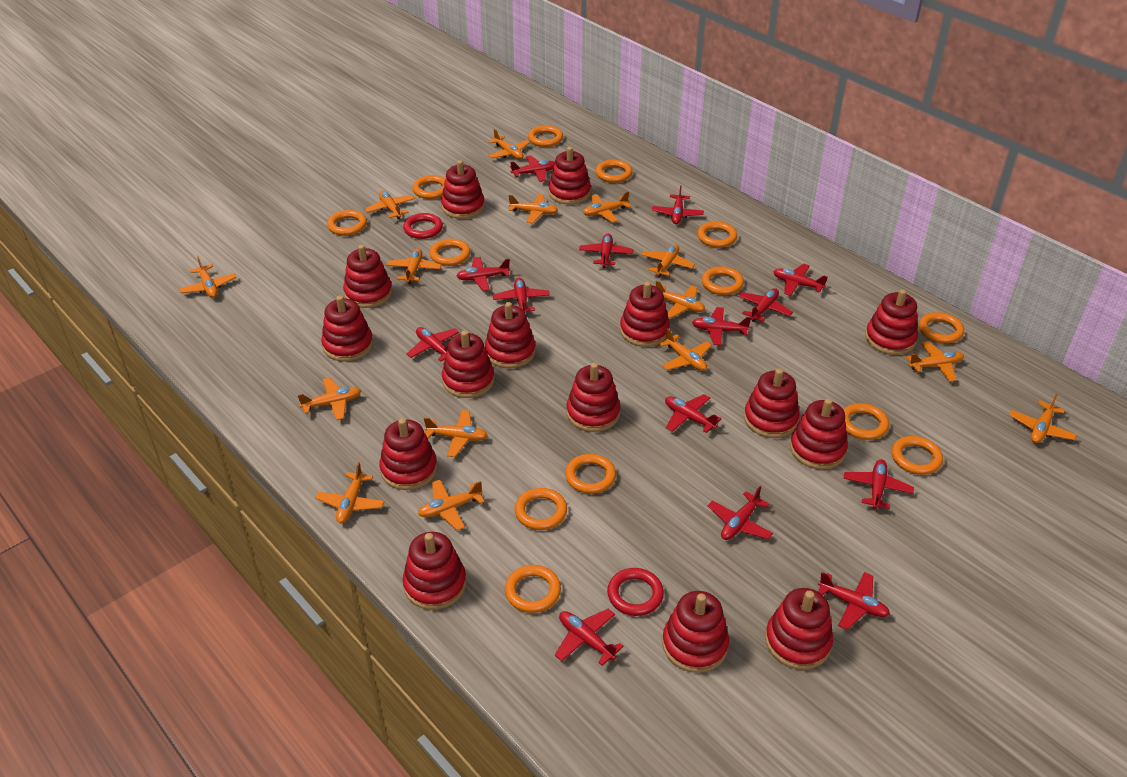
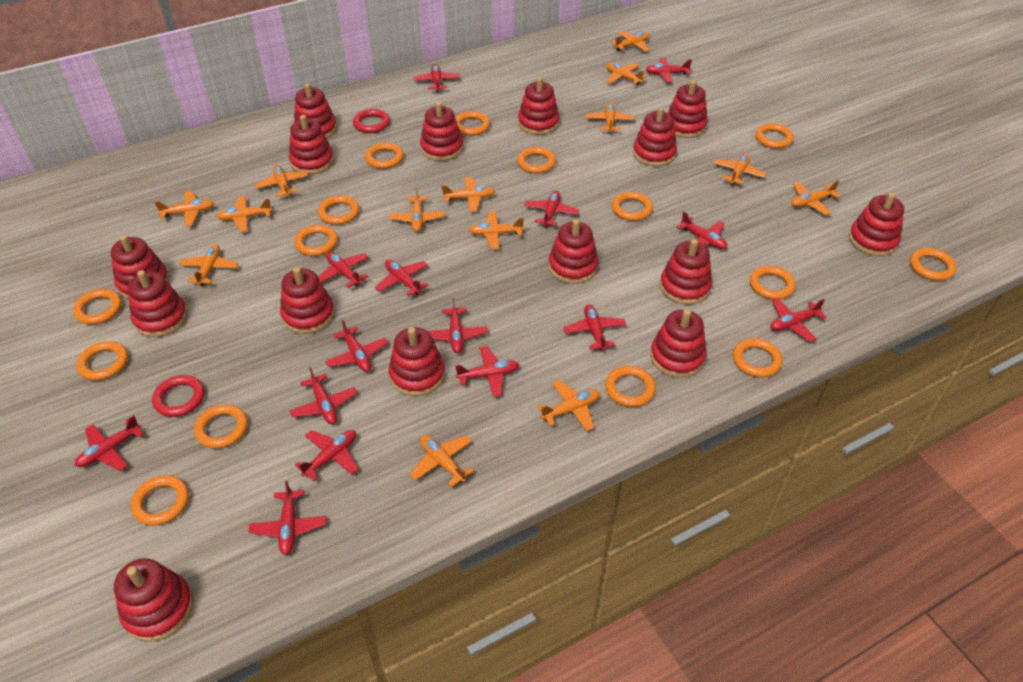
orange plane: 15 -> 14
orange ring: 13 -> 15
red plane: 14 -> 15

